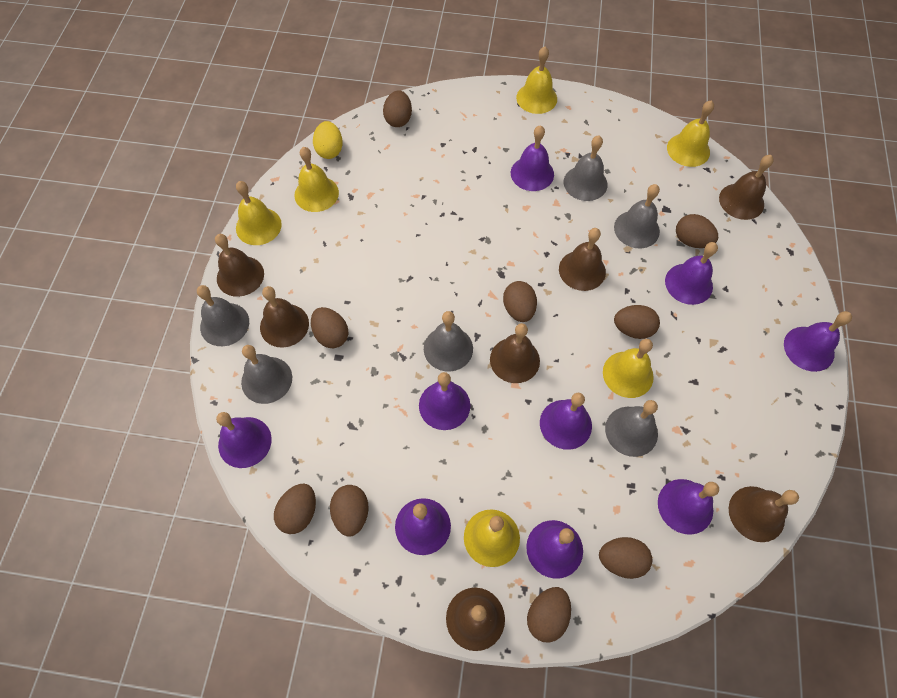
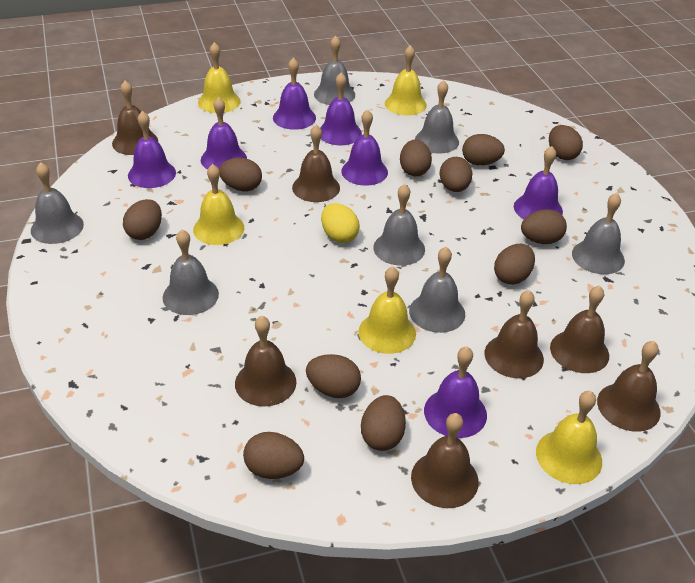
brown egg: 9 -> 11
grey bell: 6 -> 7
purple bell: 9 -> 7
yellow bell: 6 -> 5

